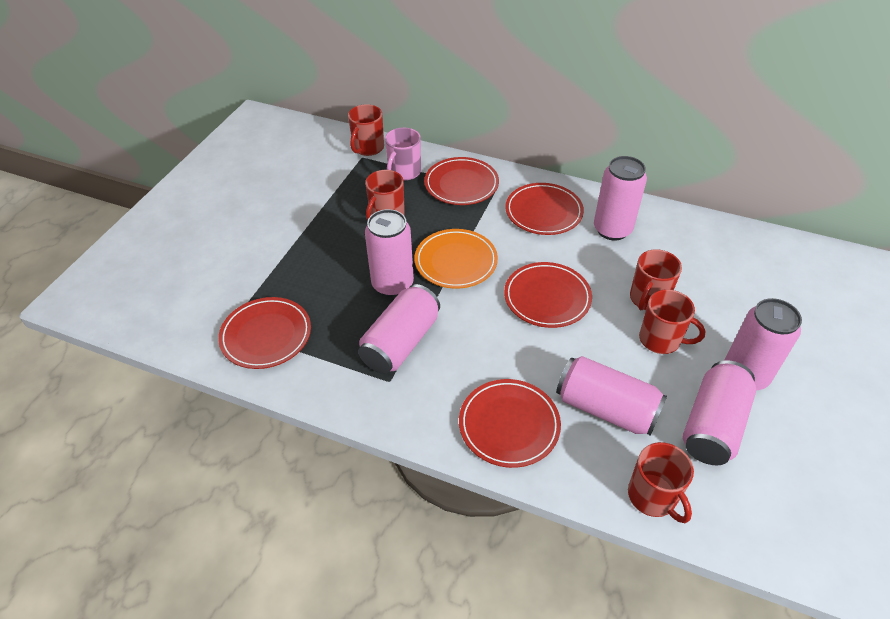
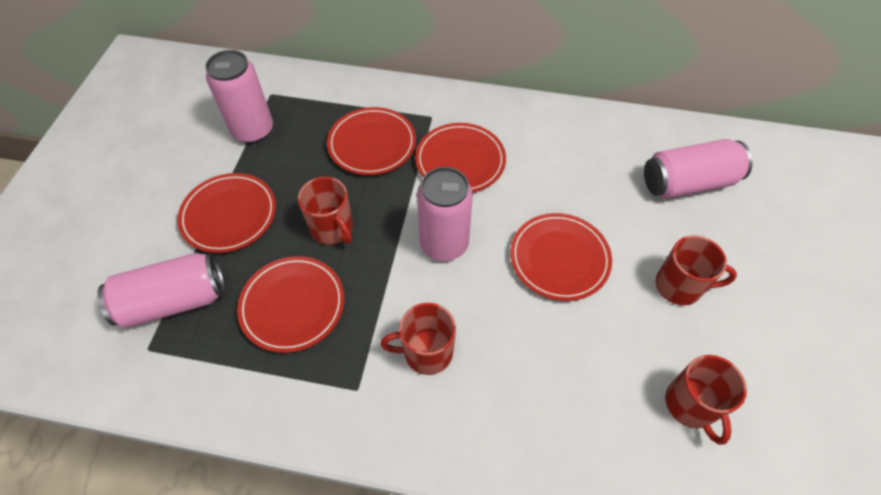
orange plate: 1 -> 0
pink can: 6 -> 4
pink mug: 1 -> 0
red mug: 5 -> 4

